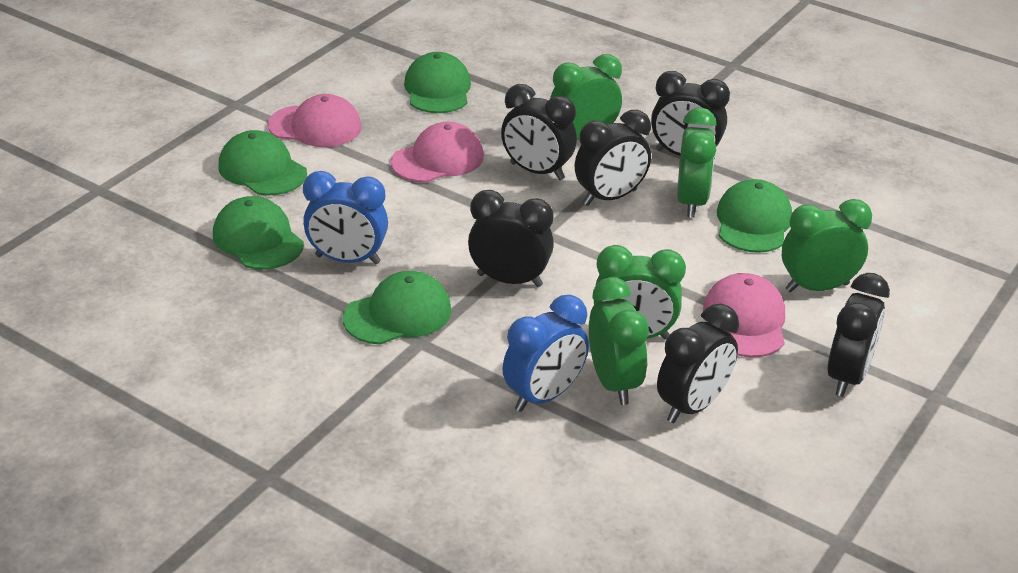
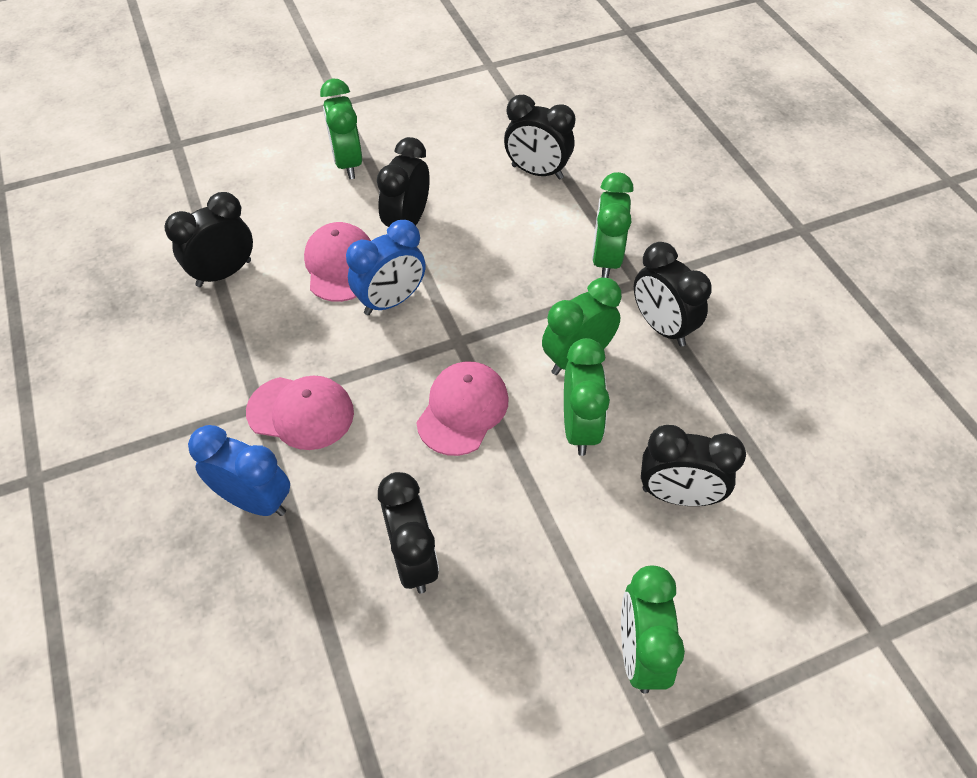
green cap: 5 -> 0

